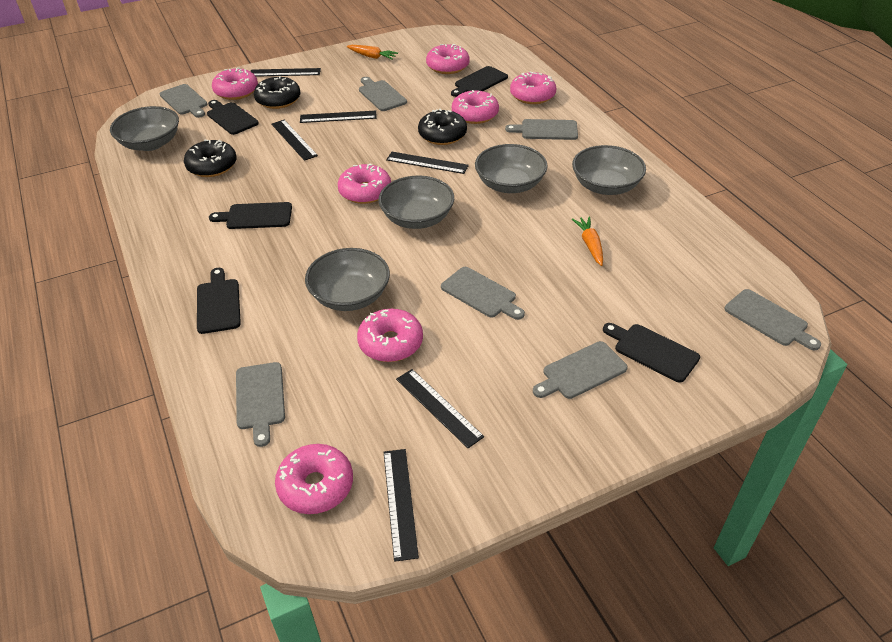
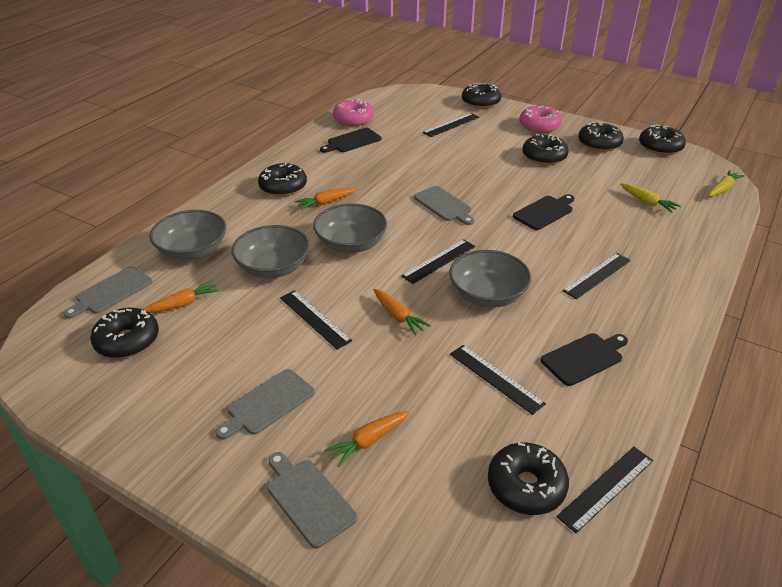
black cutting board: 5 -> 3
black donut: 3 -> 7
grey bowl: 5 -> 4
grey cutting board: 7 -> 4
orange carrot: 2 -> 4
pink donut: 7 -> 2
yellow carrot: 0 -> 2

